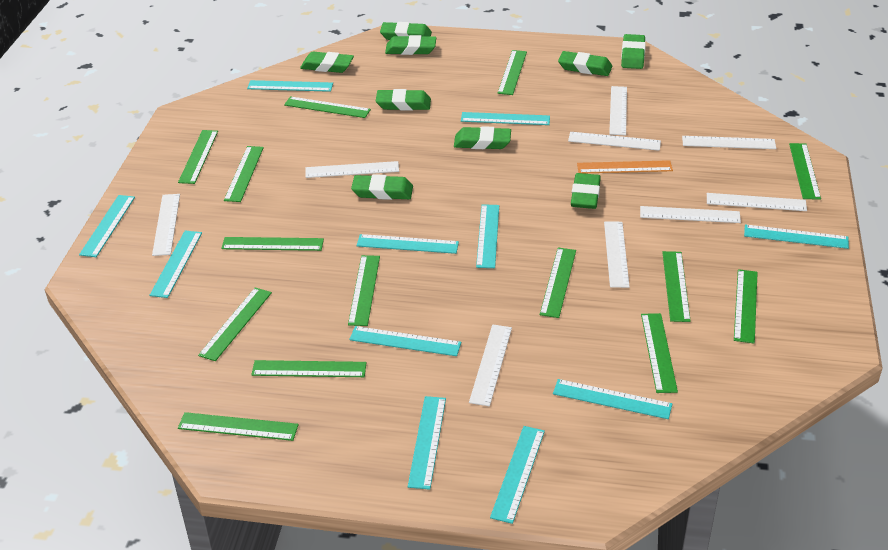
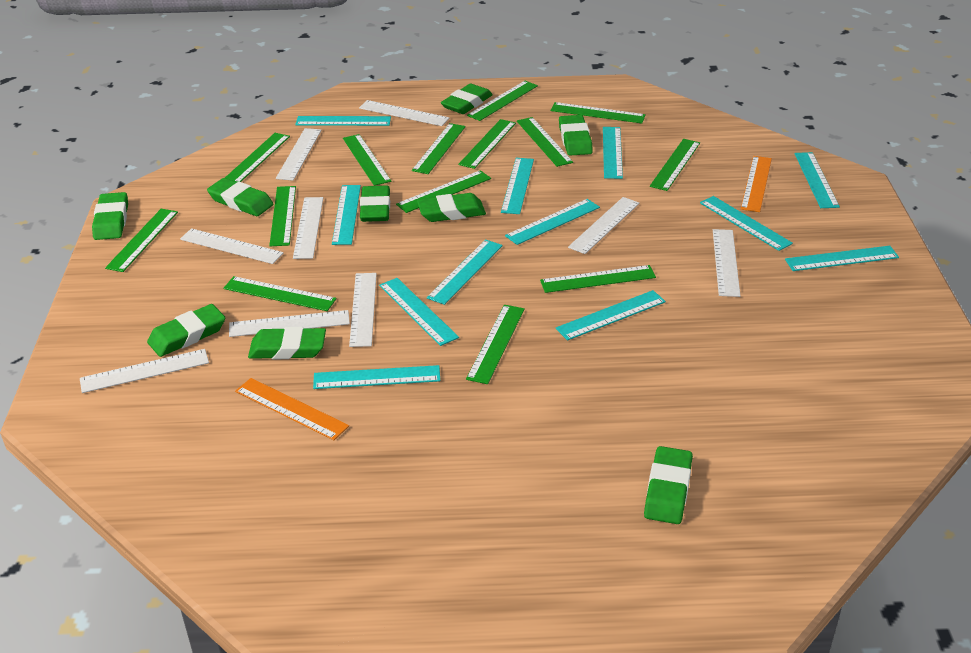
orange ruler: 1 -> 2
turquoise ruler: 11 -> 12

